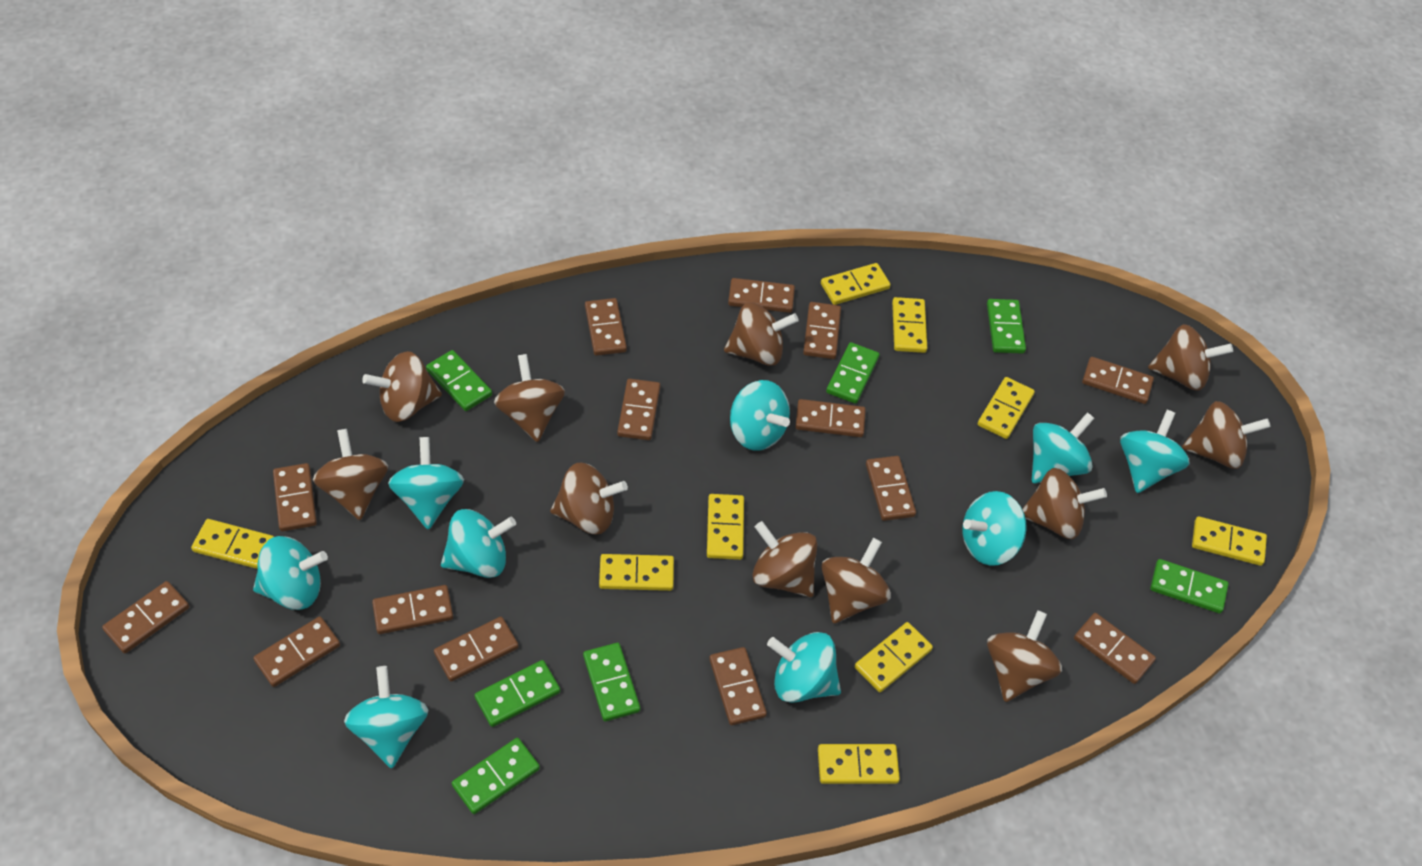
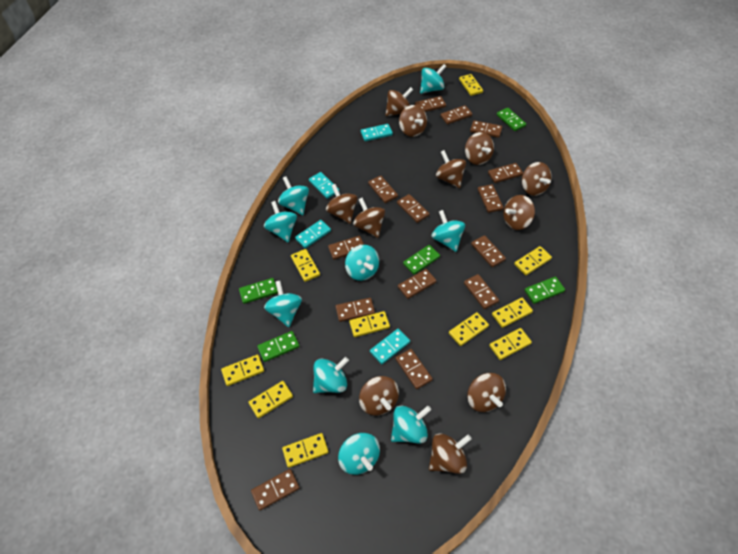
green domino: 7 -> 5
turquoise domino: 0 -> 4
yellow domino: 9 -> 10

